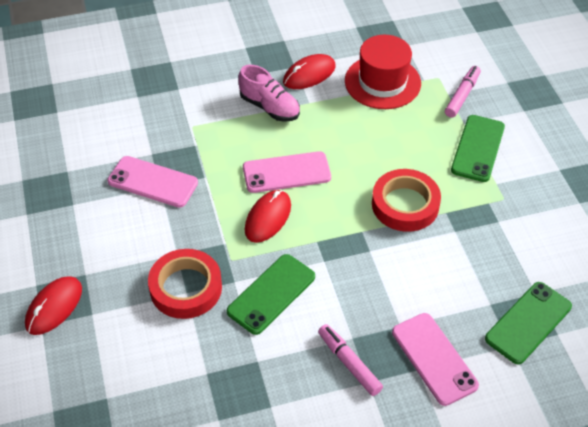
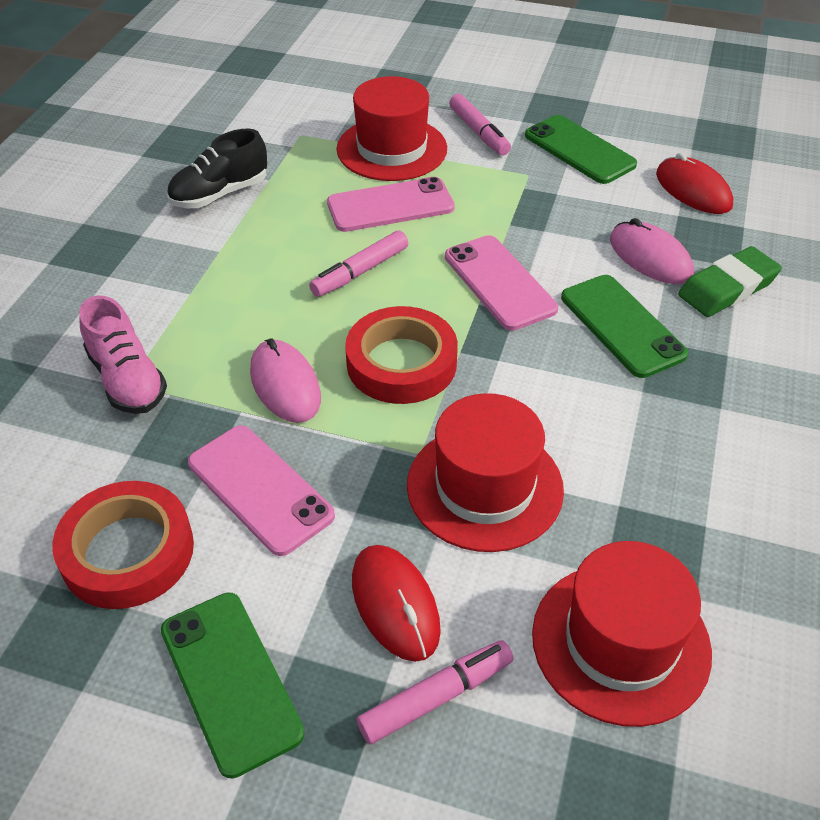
black shoe: 0 -> 1
green eraser: 0 -> 1
pink marker: 2 -> 3
pink mouse: 0 -> 2
red hat: 1 -> 3
red mouse: 3 -> 2

